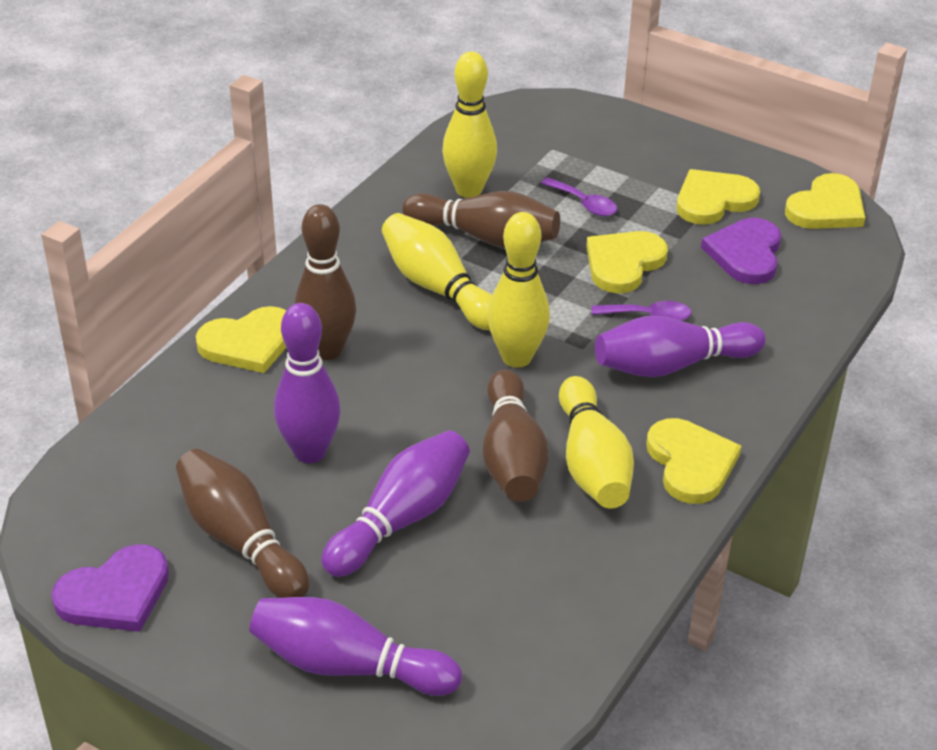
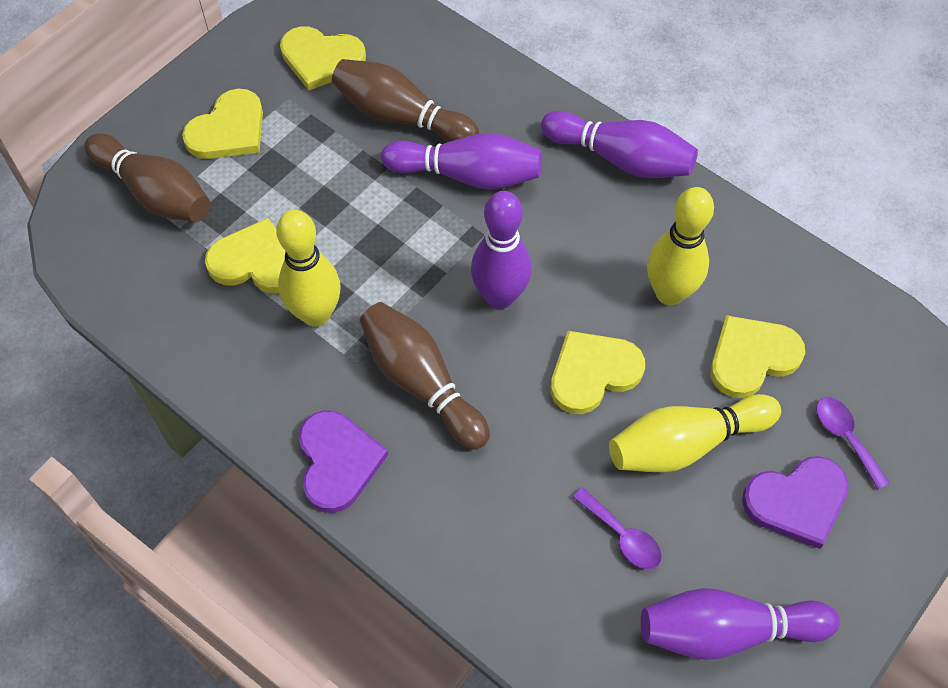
brown bowling pin: 4 -> 3
yellow bowling pin: 4 -> 3

